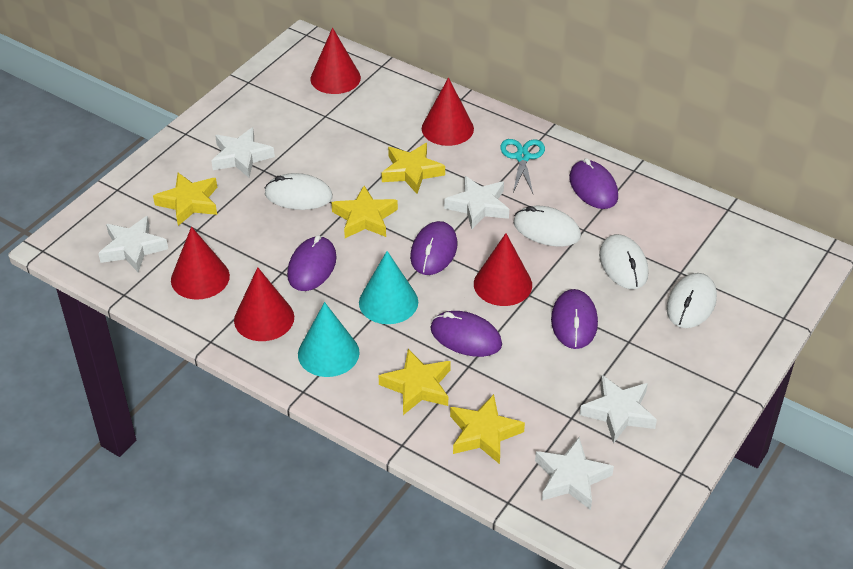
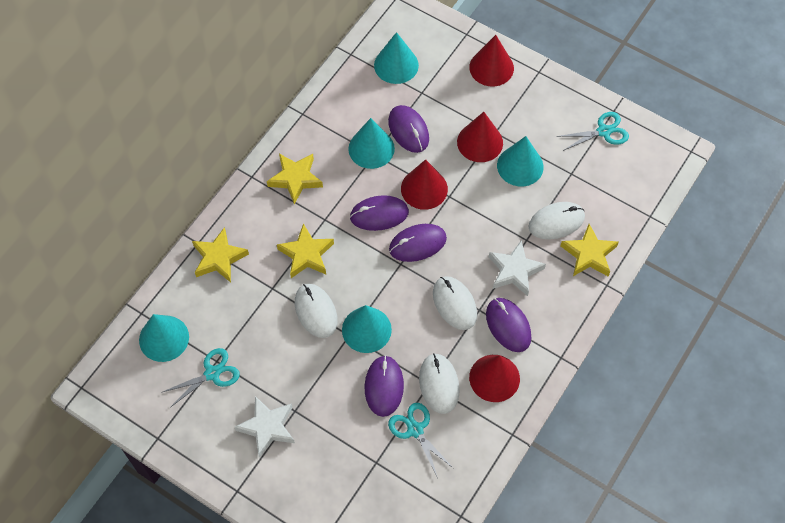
red cone: 5 -> 4
turquoise cone: 2 -> 5
turquoise scissors: 1 -> 3
white star: 5 -> 2
yellow star: 5 -> 4

